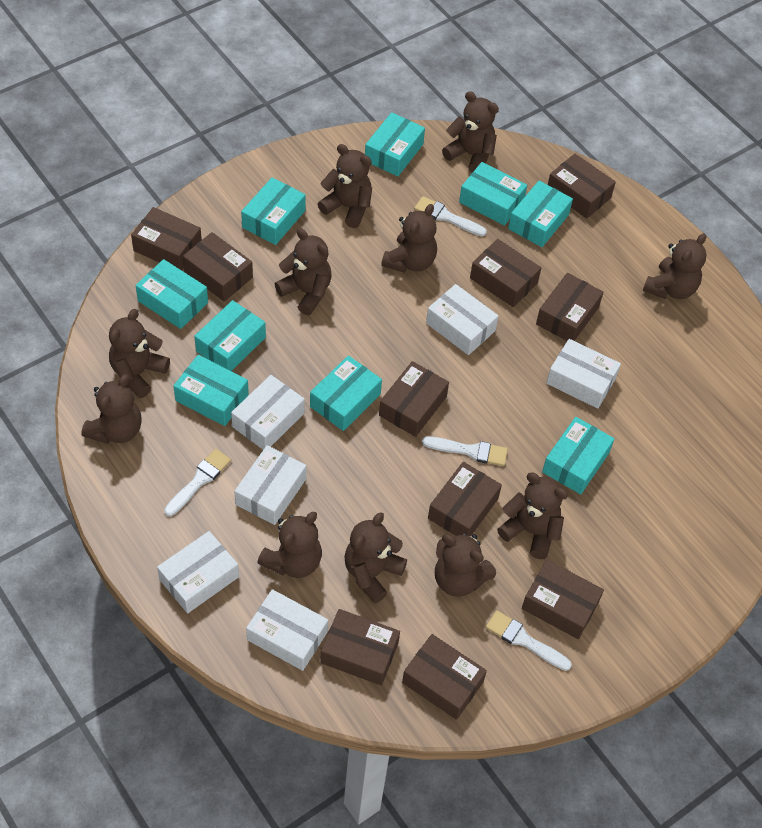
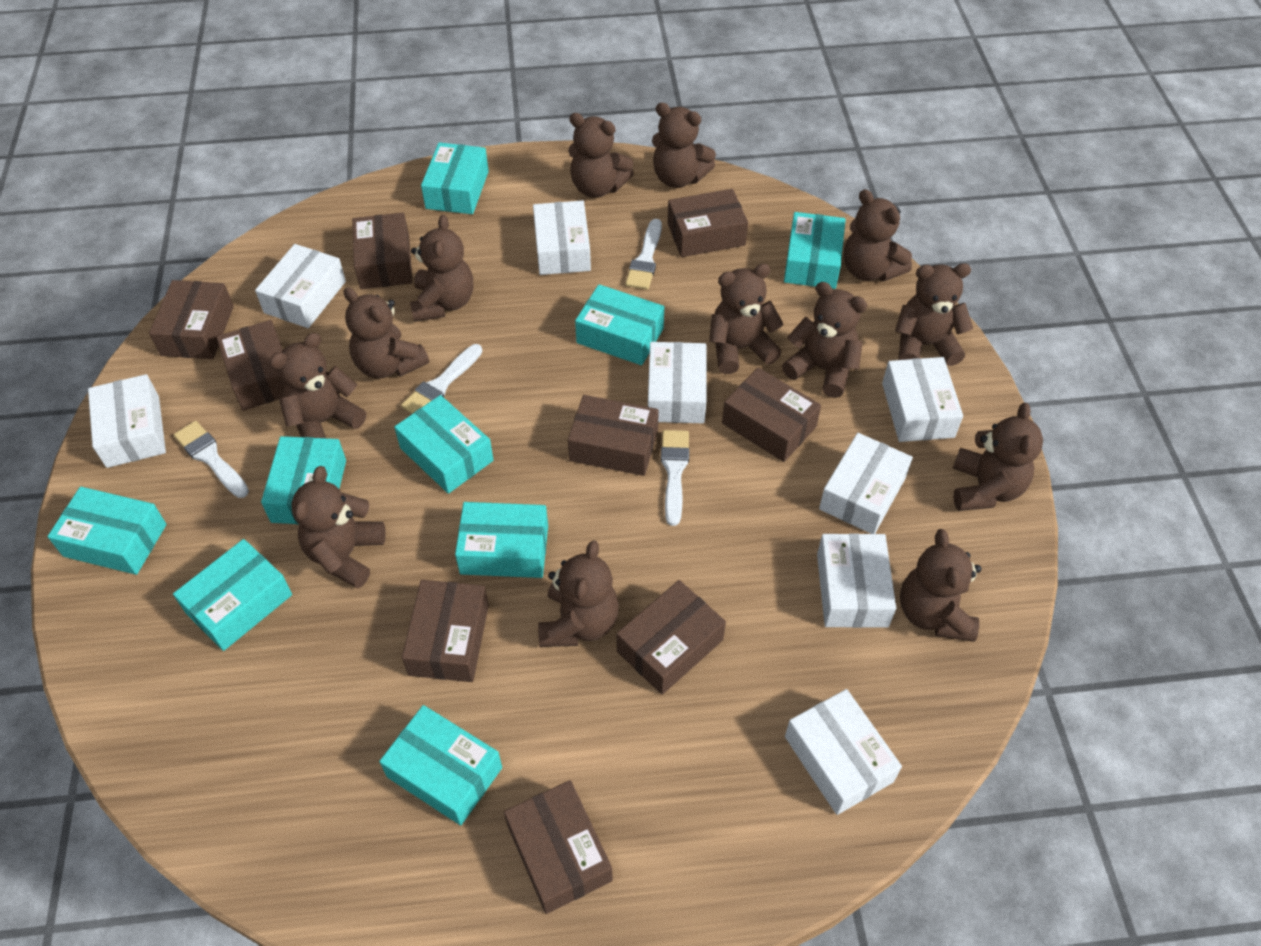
brown box: 10 -> 9
brown teddy bear: 11 -> 13
white box: 6 -> 8

